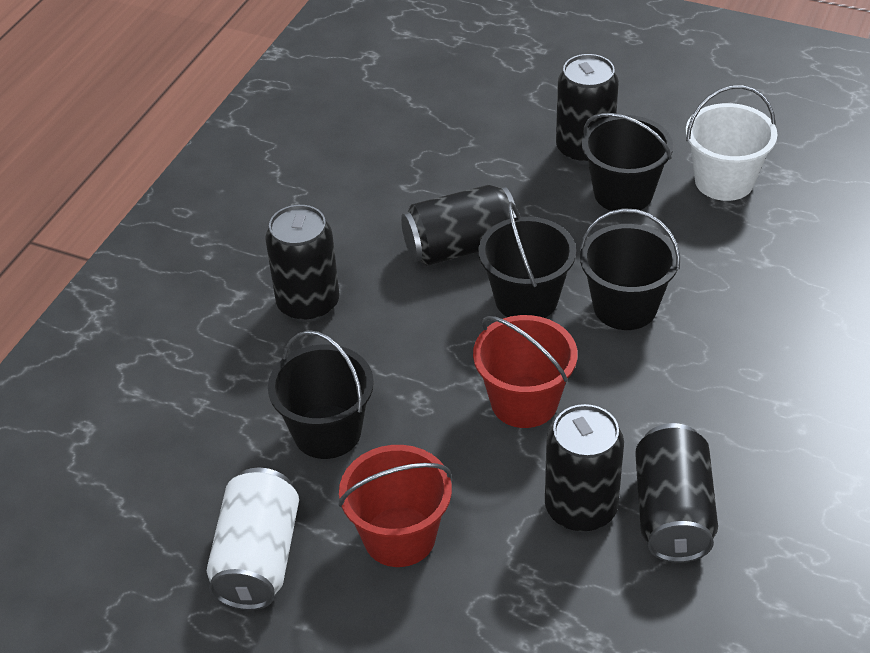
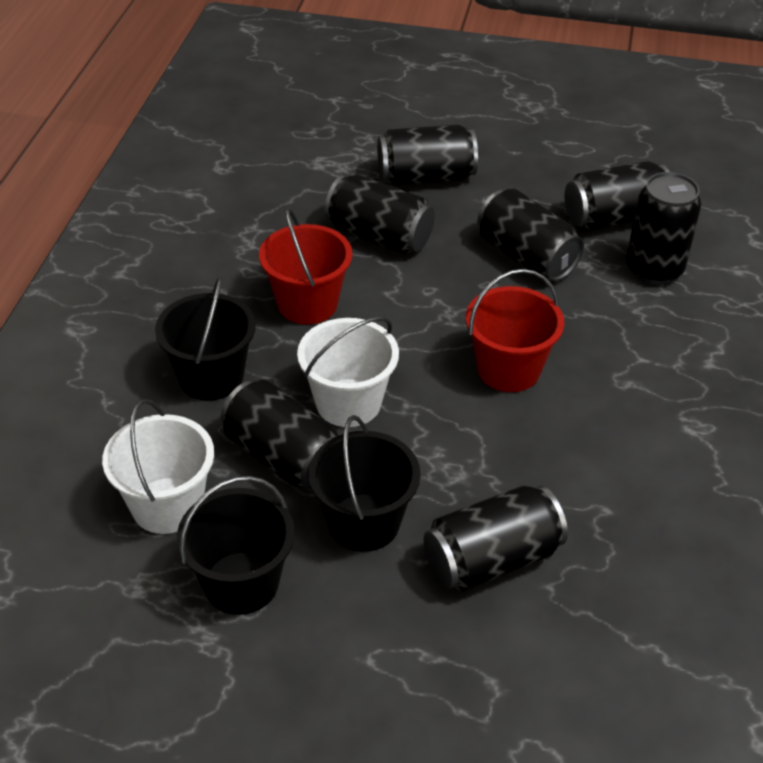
black bucket: 4 -> 3
black can: 5 -> 7
white bucket: 1 -> 2
white can: 1 -> 0

